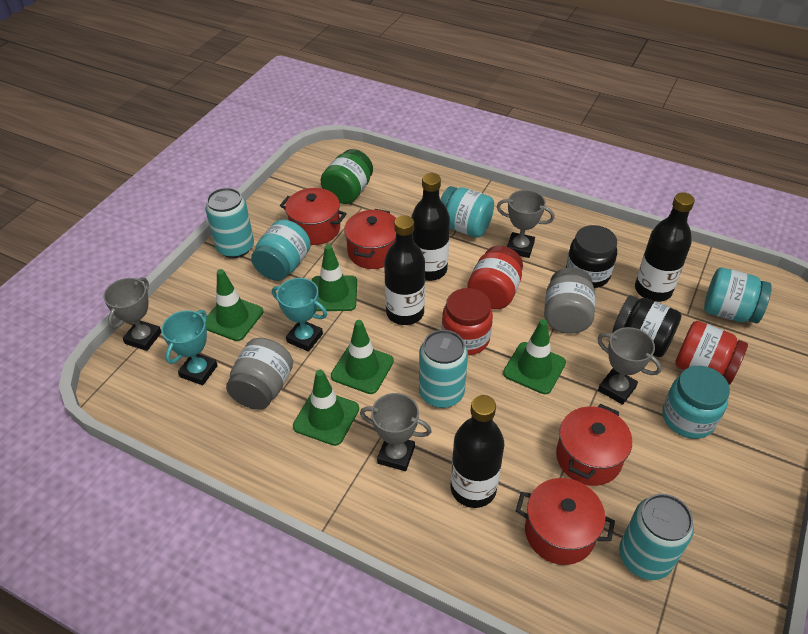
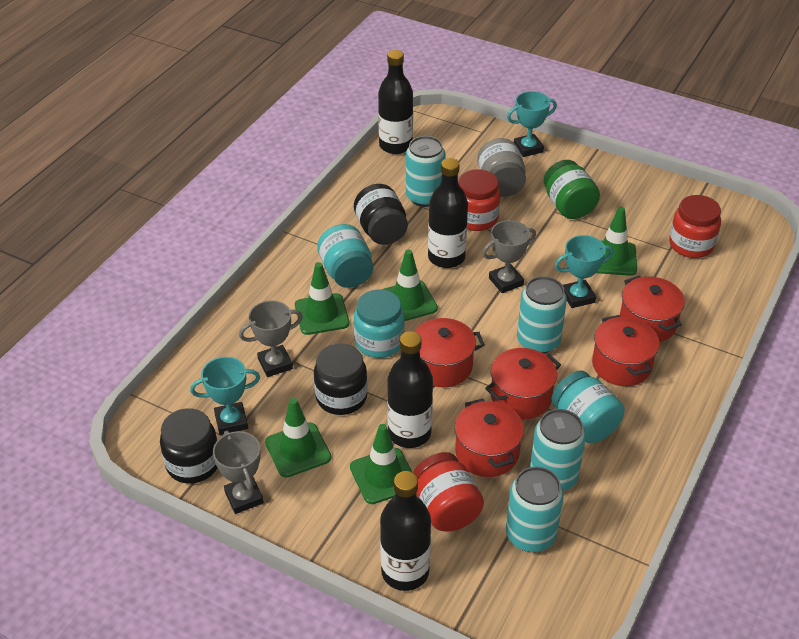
black jar: 2 -> 3
grey jar: 2 -> 1
grey trophy: 4 -> 3
red pot: 4 -> 5
turquoise can: 3 -> 4
turquoise jar: 4 -> 3
turquoise trophy: 2 -> 3

